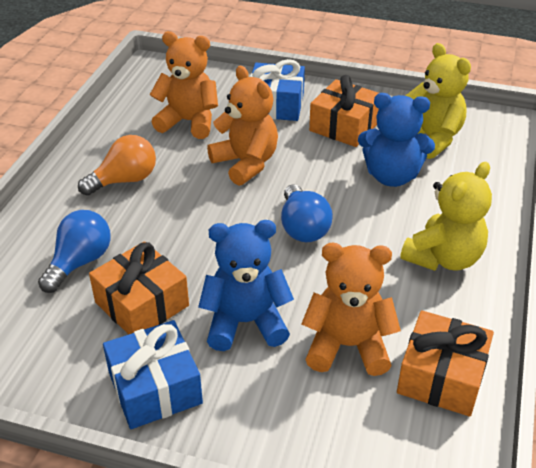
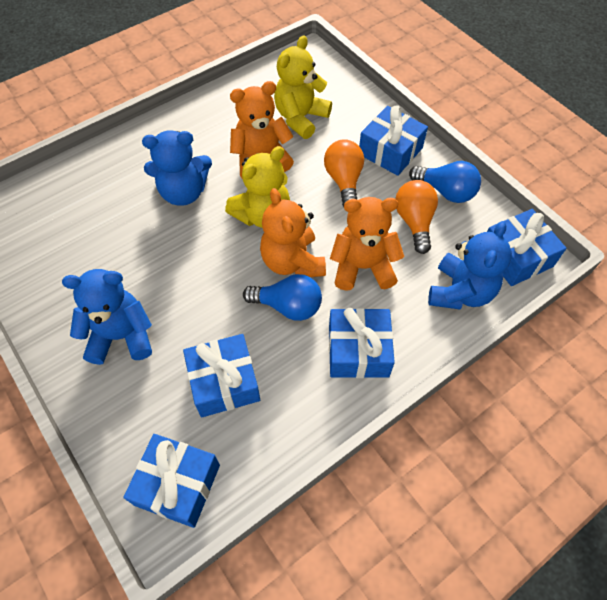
blue gift: 2 -> 5
blue teddy bear: 2 -> 3
orange gift: 3 -> 0
orange light bulb: 1 -> 2

